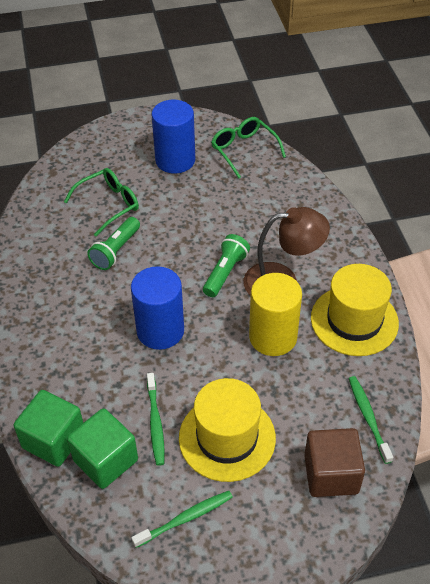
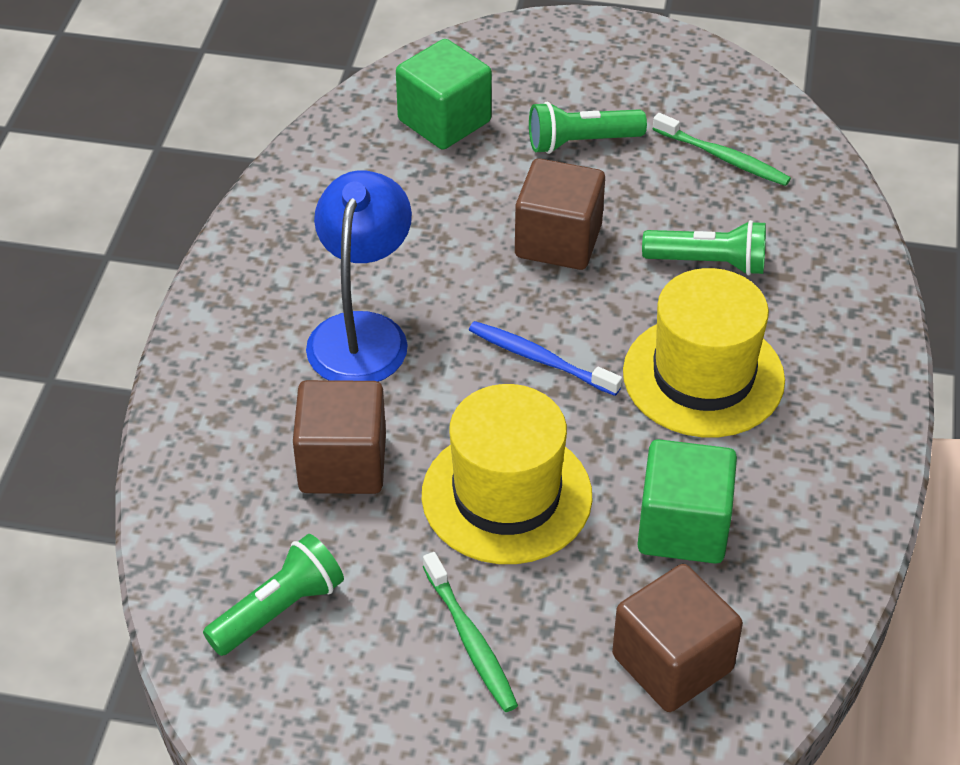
blue cylinder: 2 -> 0
blue lamp: 0 -> 1
blue toothbrush: 0 -> 1
brown cube: 1 -> 3
brown lamp: 1 -> 0
green flashlight: 2 -> 3
green glasses: 2 -> 0
green toothbrush: 3 -> 2
yellow cylinder: 1 -> 0

